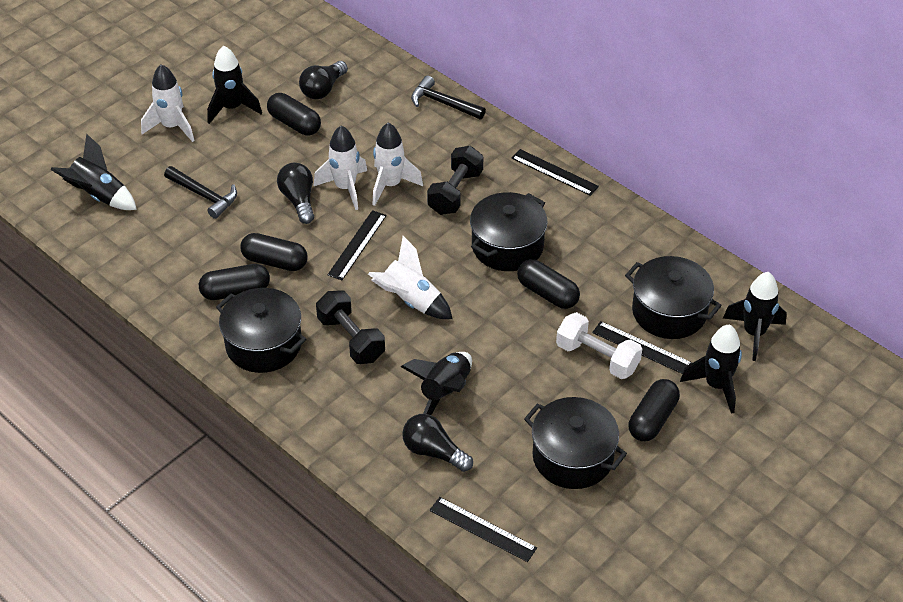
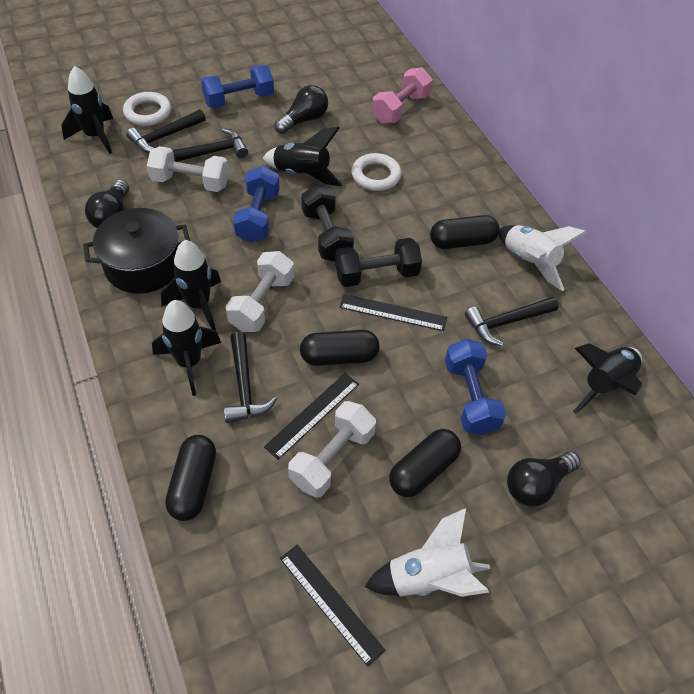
black capsule: 5 -> 4
black hammer: 2 -> 4
black pot: 4 -> 1
black ruler: 4 -> 3
blue dumbbell: 0 -> 3
pink dumbbell: 0 -> 1
white dumbbell: 1 -> 3
white ring: 0 -> 2
white rocket: 4 -> 2

